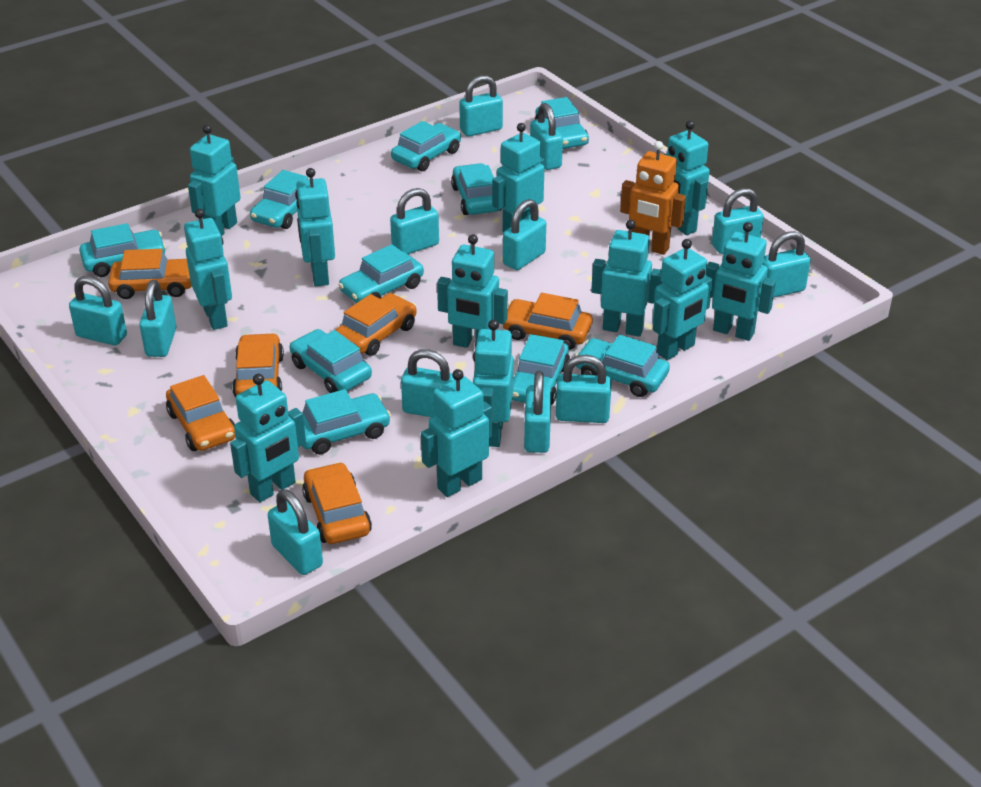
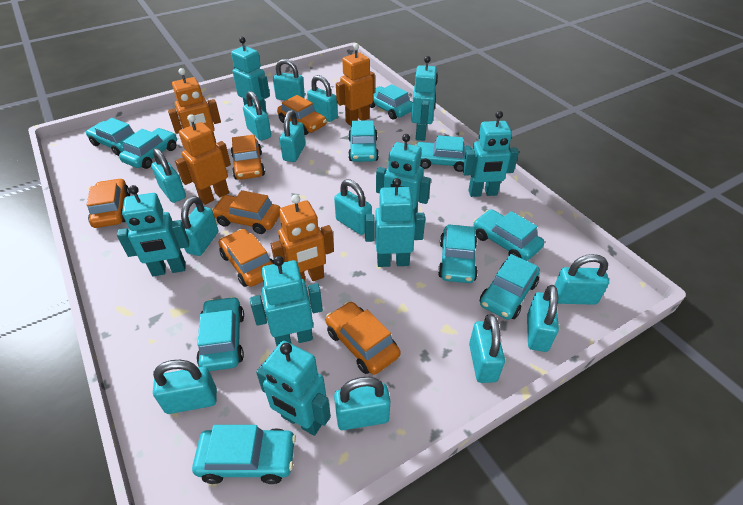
orange robot: 1 -> 4
turquoise robot: 12 -> 8

